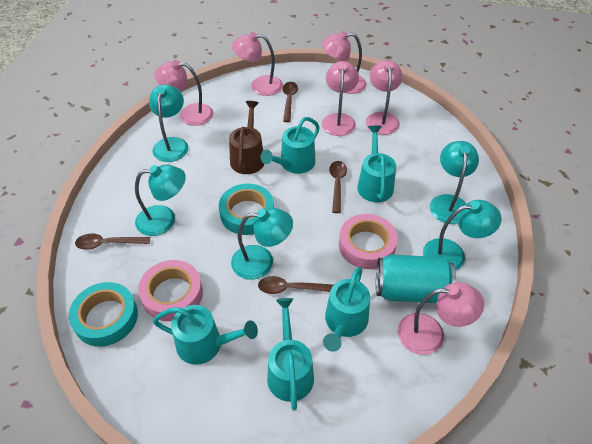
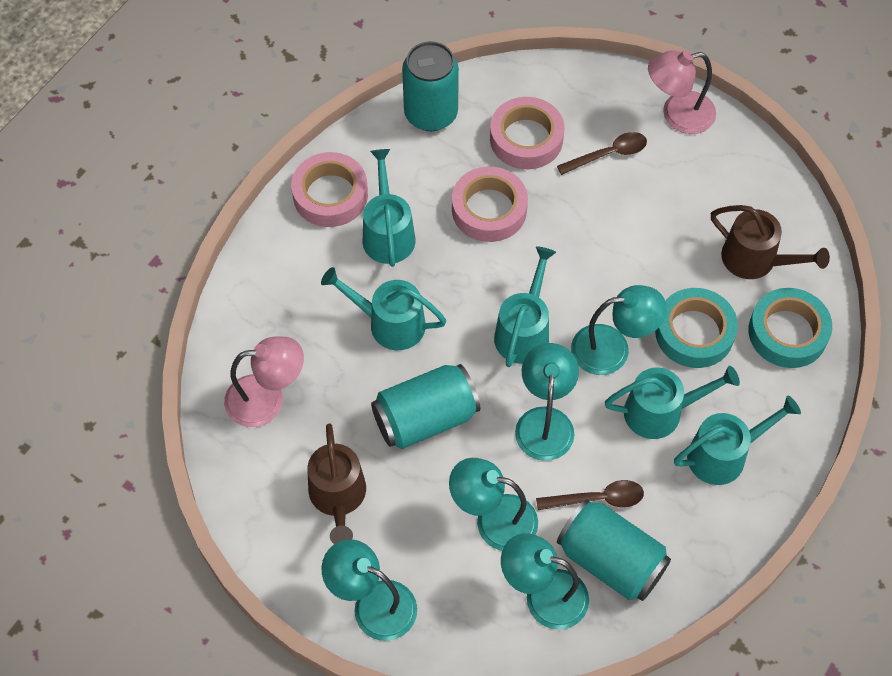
brown spoon: 4 -> 2
brown watering can: 1 -> 2
pink lamp: 6 -> 2
pink tape: 2 -> 3
turquoise can: 1 -> 3

